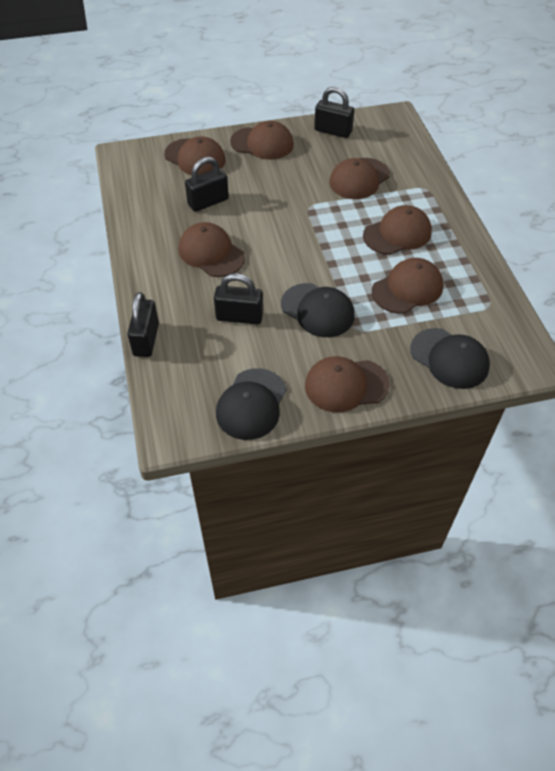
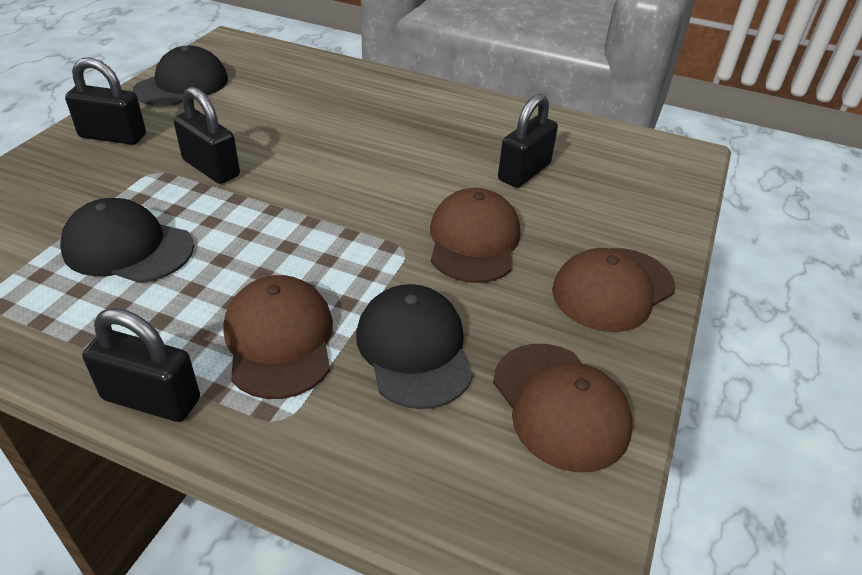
brown cap: 7 -> 4

